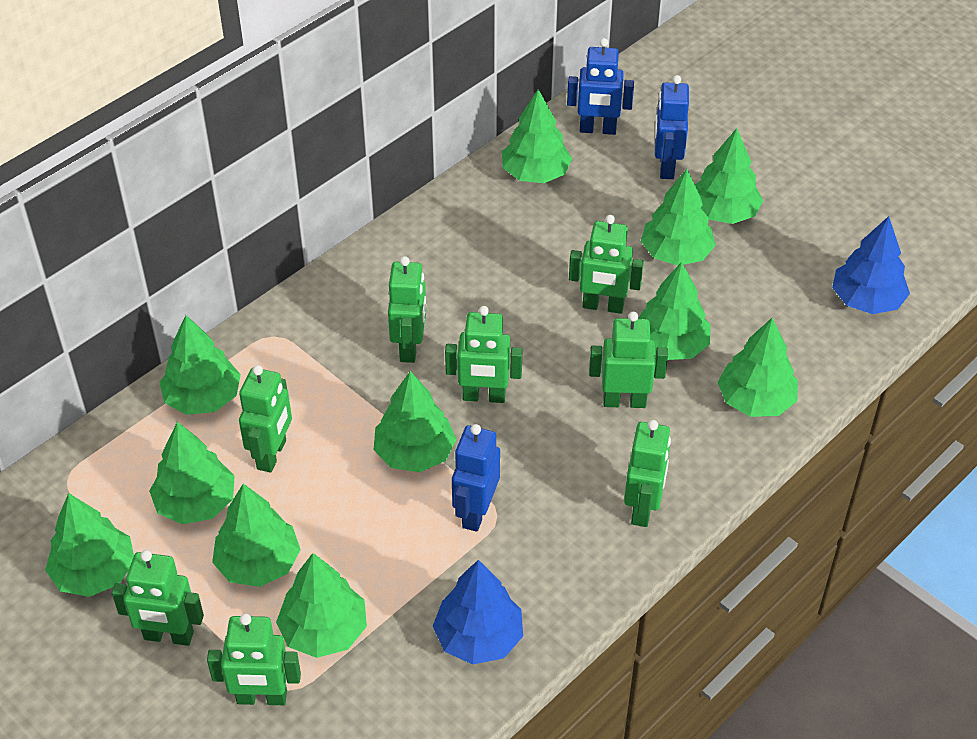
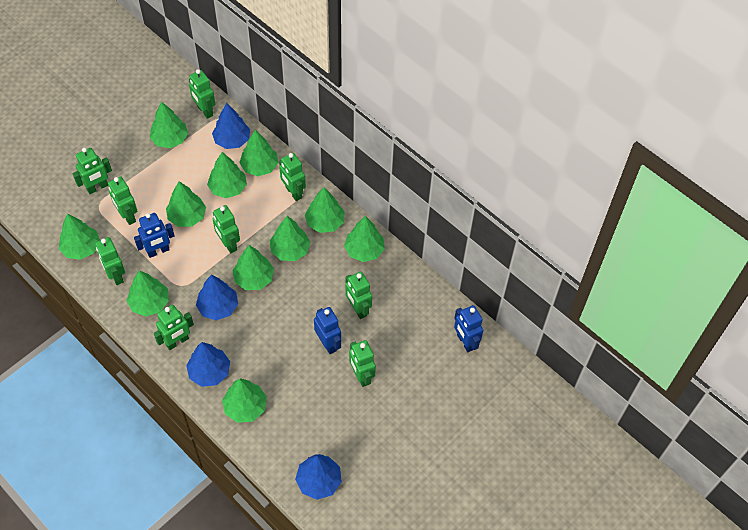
blue tree: 2 -> 4
green robot: 8 -> 9

